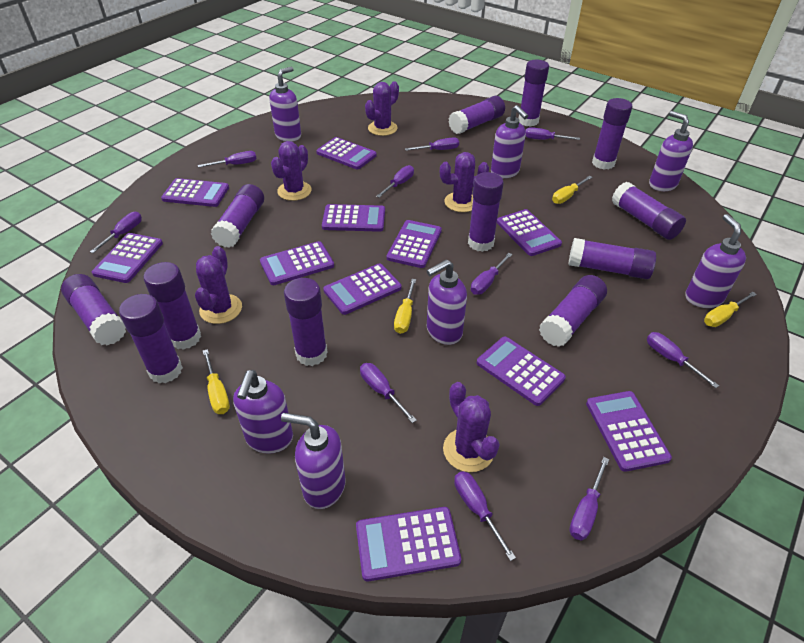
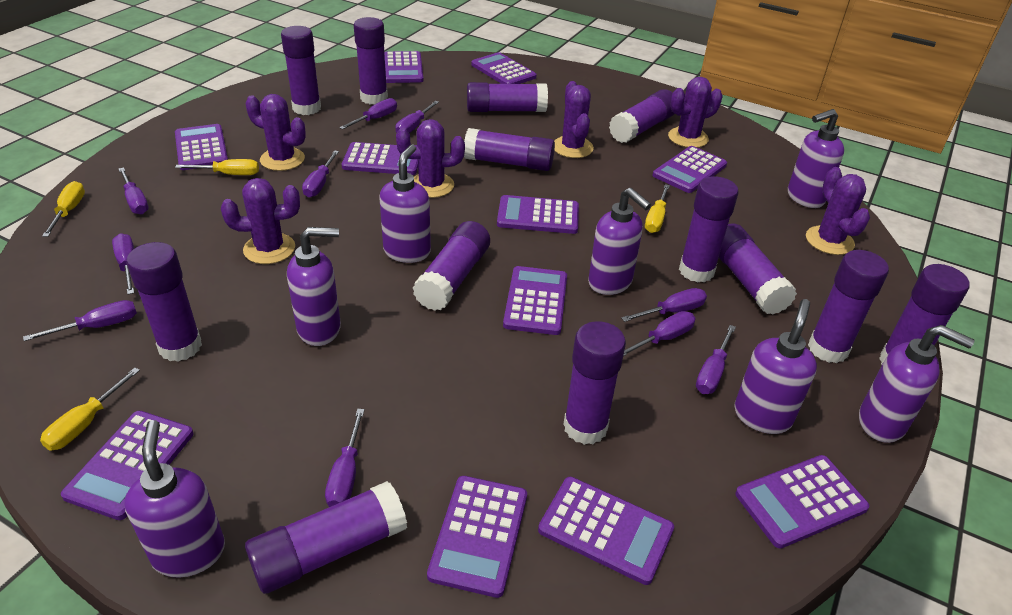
purple cactus: 5 -> 6
purple glue stick: 12 -> 13

